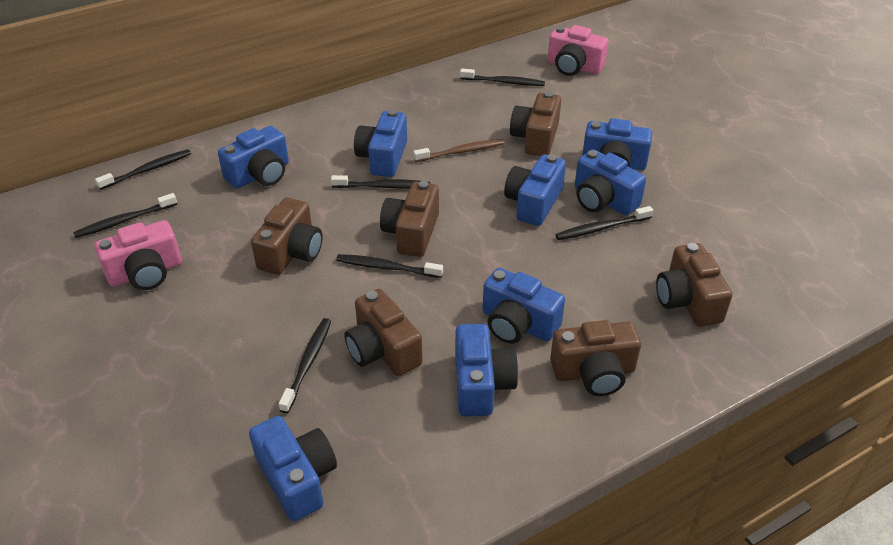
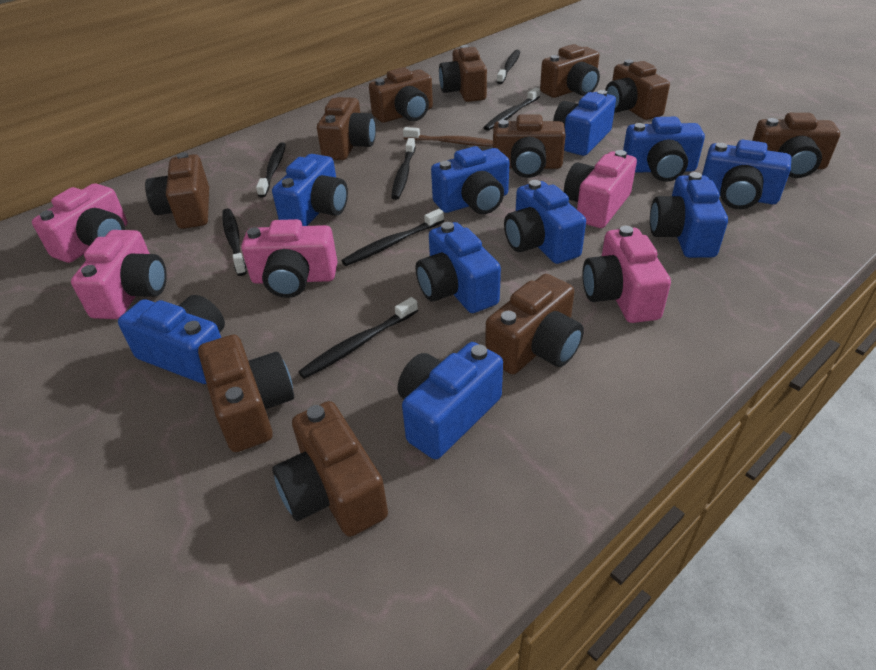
blue camera: 8 -> 10
brown camera: 6 -> 11
pink camera: 2 -> 5

